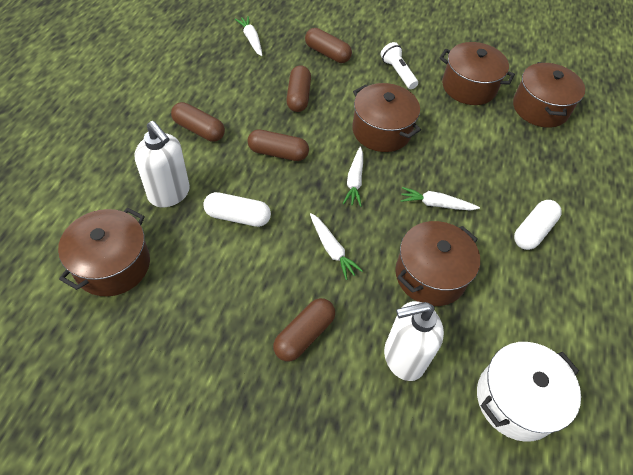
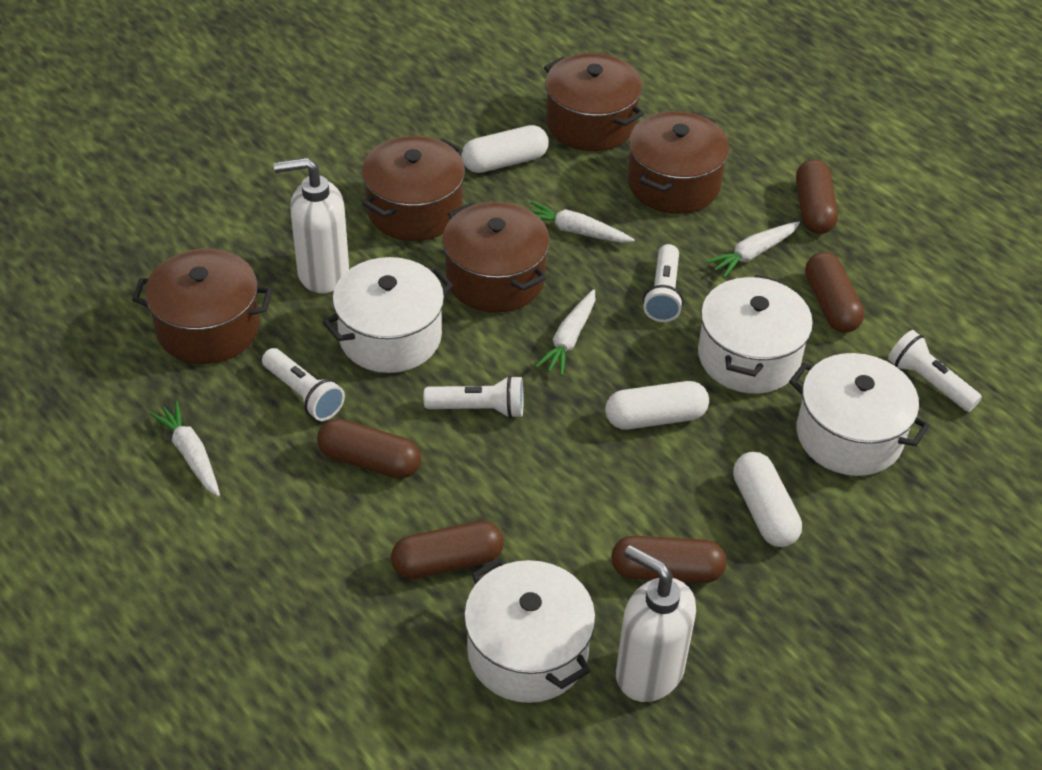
white capsule: 2 -> 3
white flashlight: 1 -> 4
white pot: 1 -> 4

